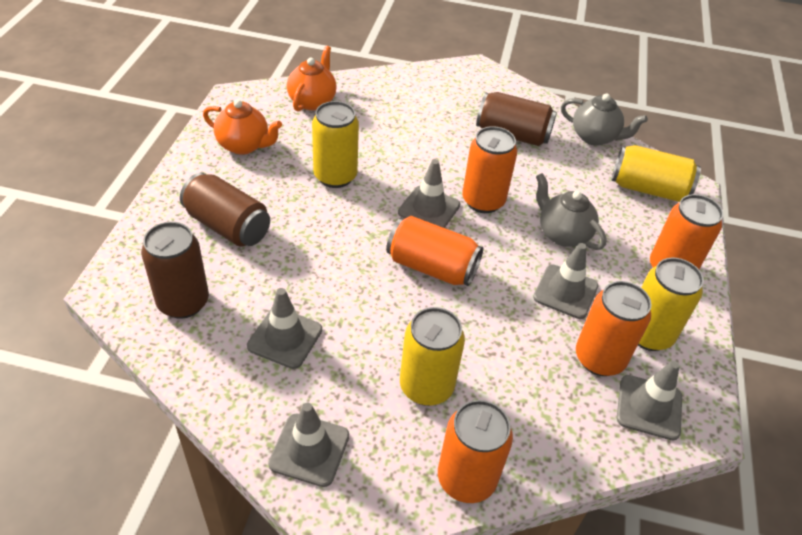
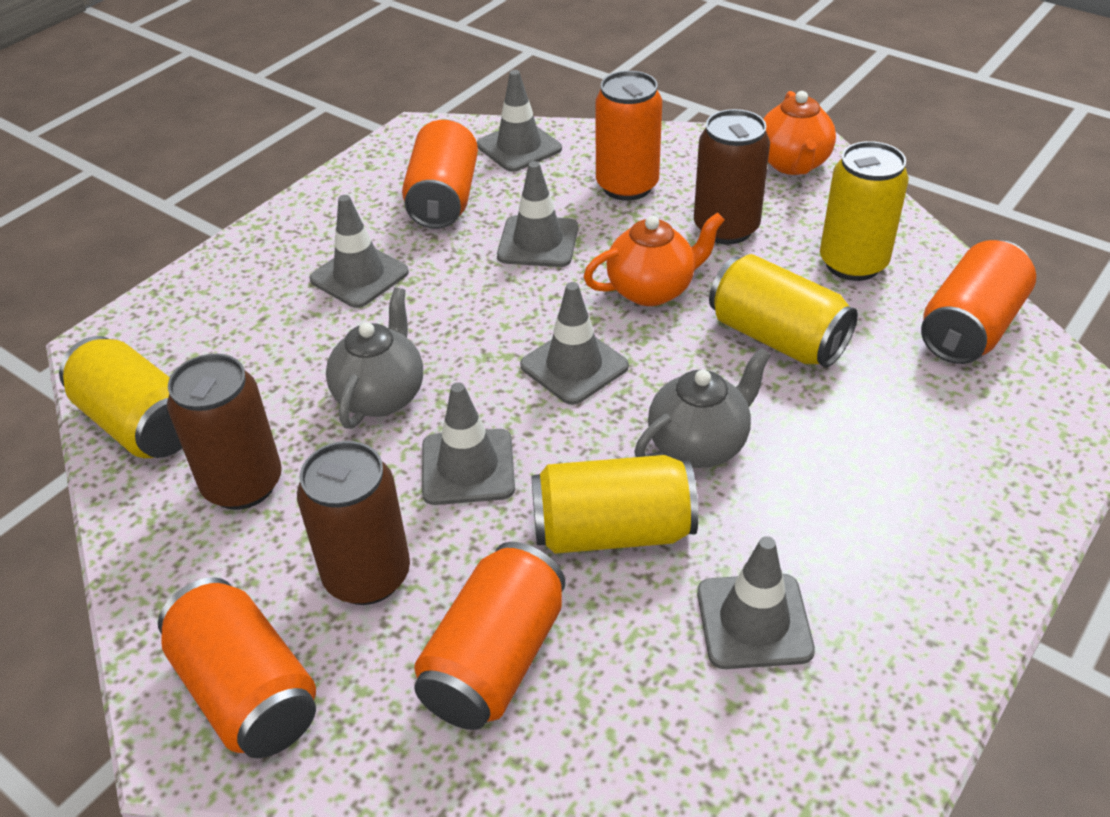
grey traffic cone: 5 -> 6

